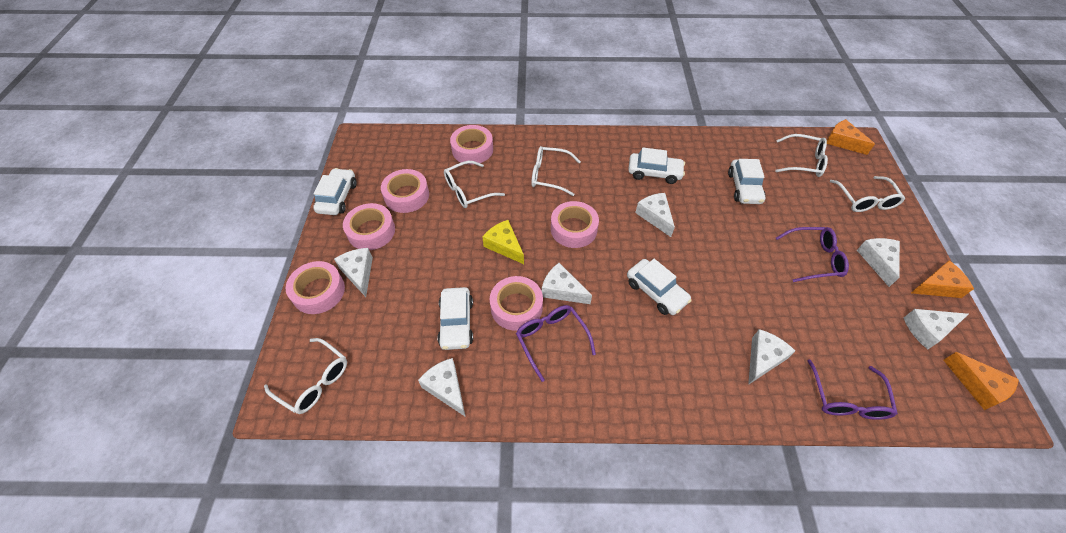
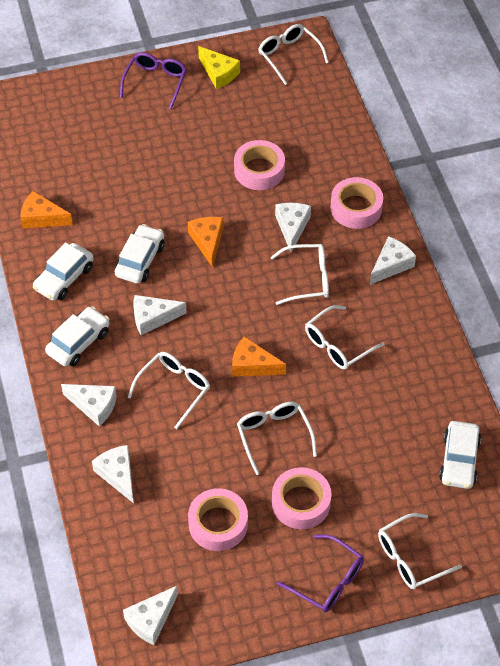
pink tape: 6 -> 4
purple glasses: 3 -> 2
white car: 5 -> 4
white cheese: 7 -> 6
white glasses: 5 -> 6

